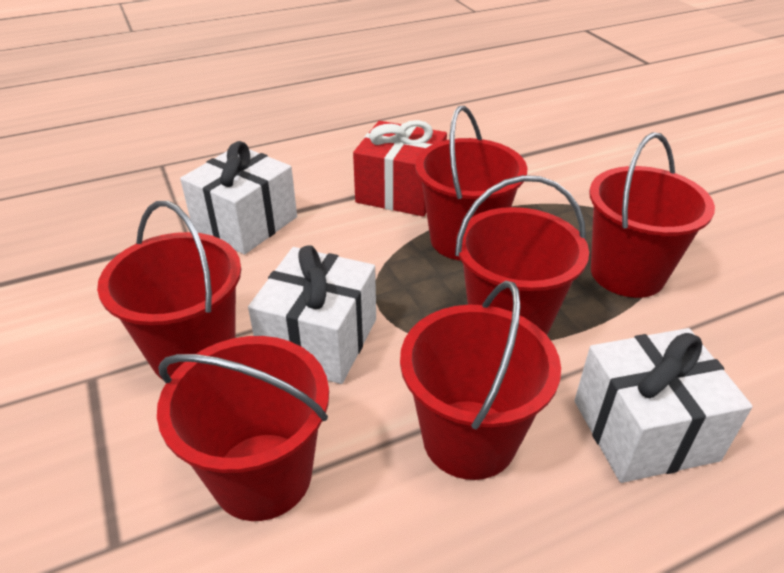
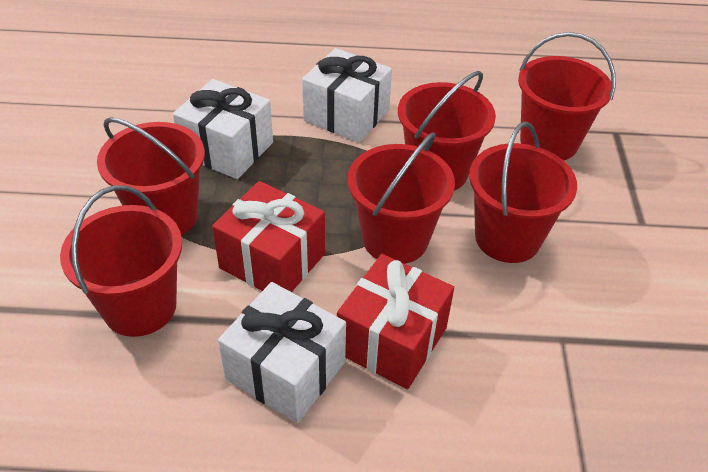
red gift: 1 -> 2

